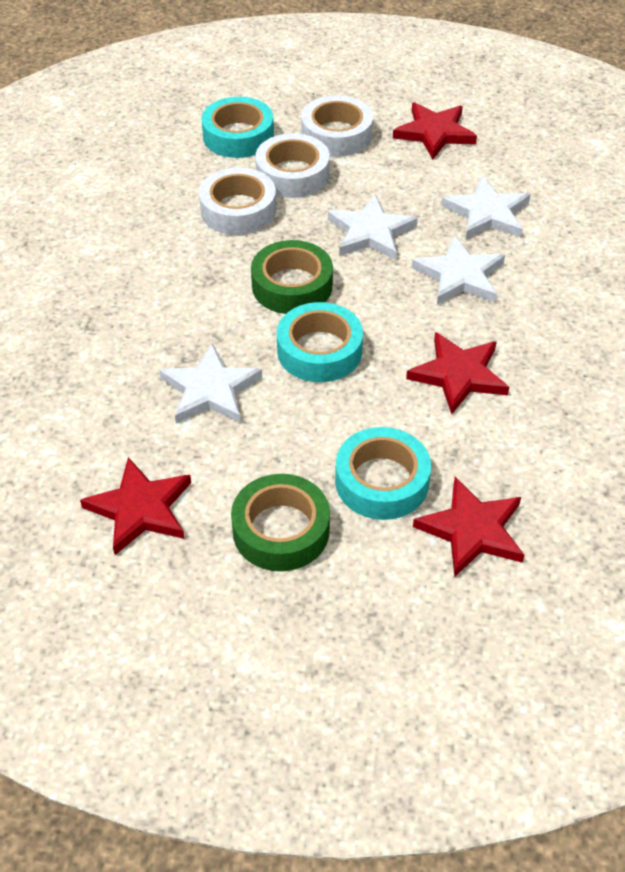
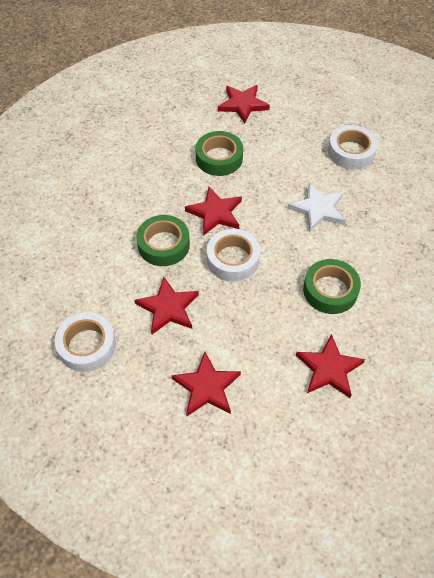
green tape: 2 -> 3
red star: 4 -> 5
turquoise tape: 3 -> 0
white star: 4 -> 1

